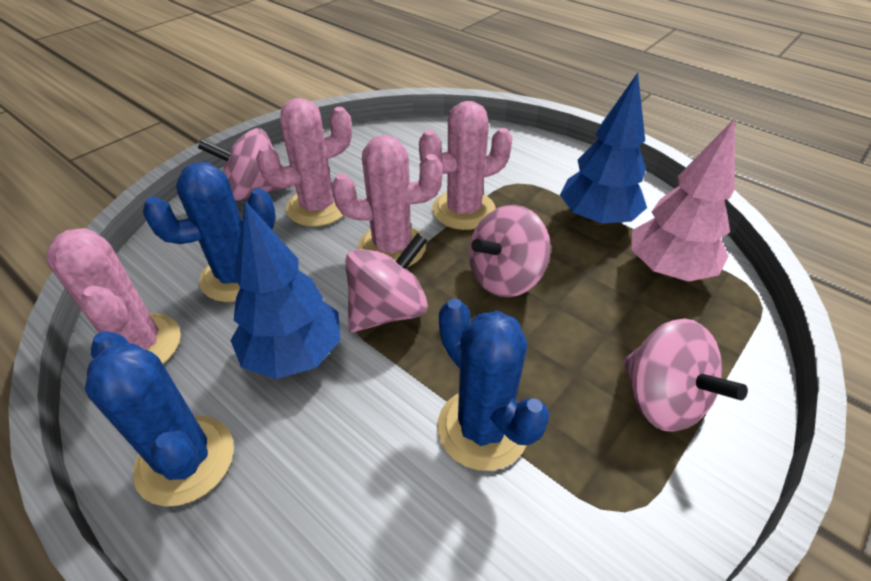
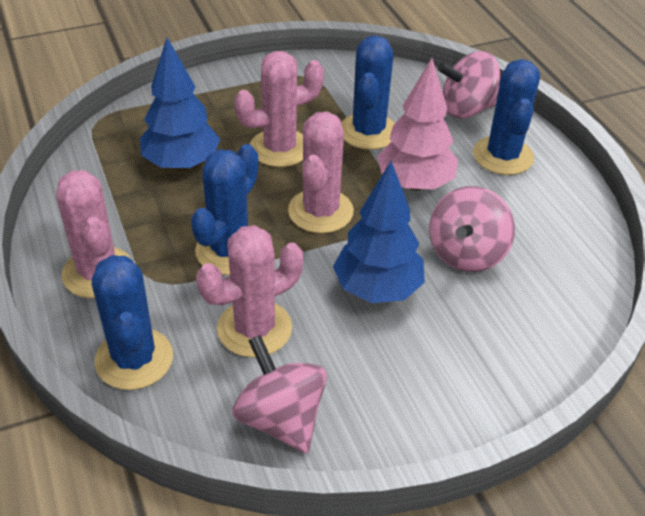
blue cactus: 3 -> 4
pink spinning top: 4 -> 3

